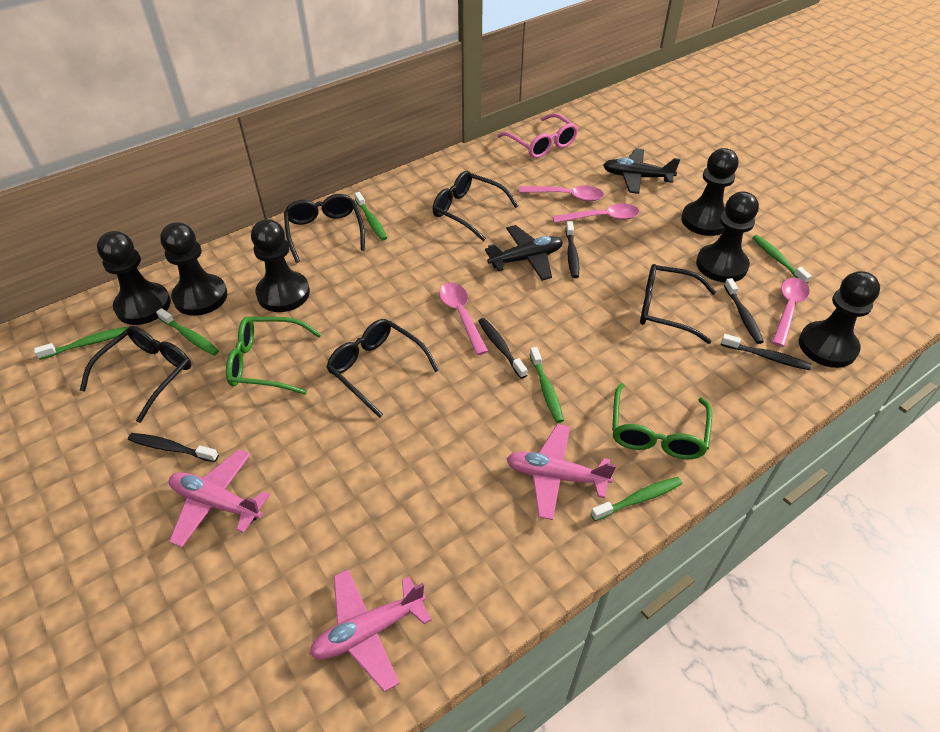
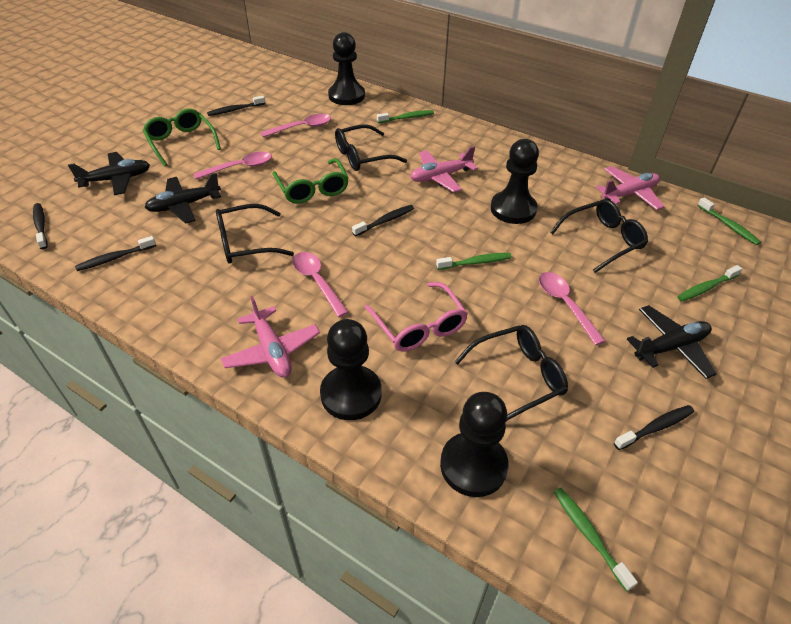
black glasses: 5 -> 4
black pawn: 6 -> 4
black plane: 2 -> 3
green toothbrush: 6 -> 5

